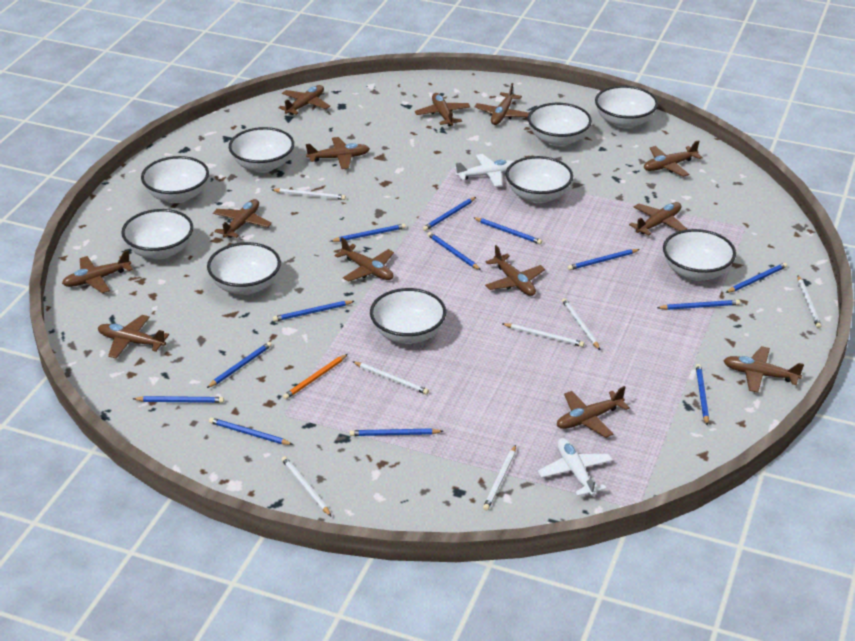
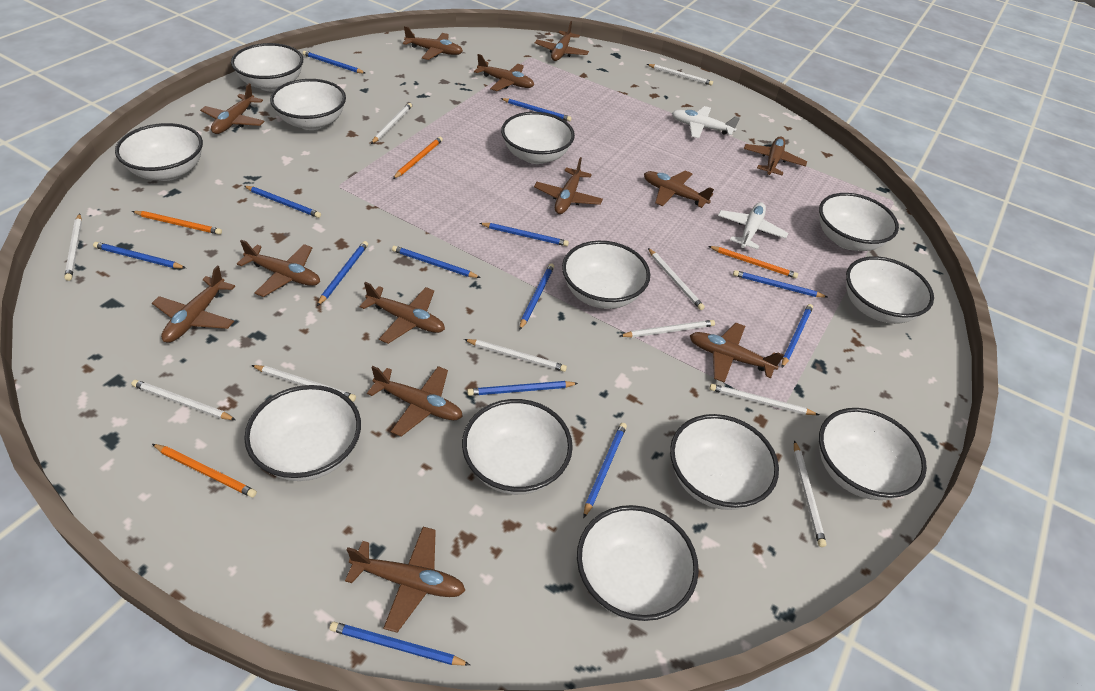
orange pencil: 1 -> 4
white bowl: 9 -> 12
white pencil: 7 -> 10

